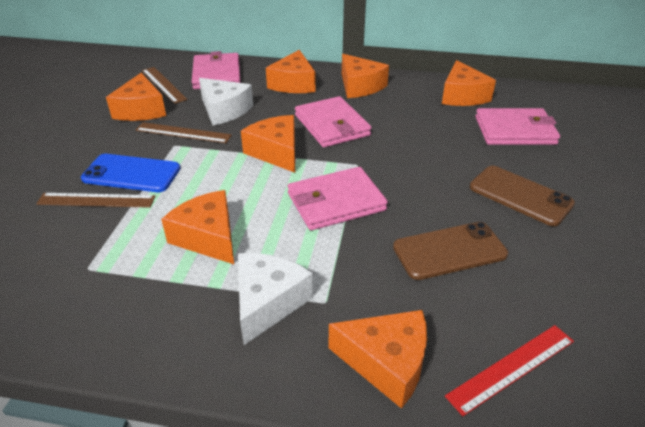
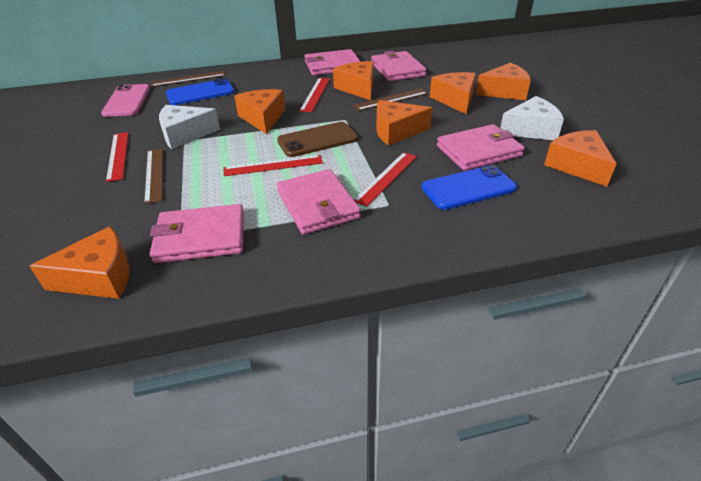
blue phone: 1 -> 2
brown phone: 2 -> 1
pink phone: 0 -> 1
pink wallet: 4 -> 5
red ruler: 1 -> 4

